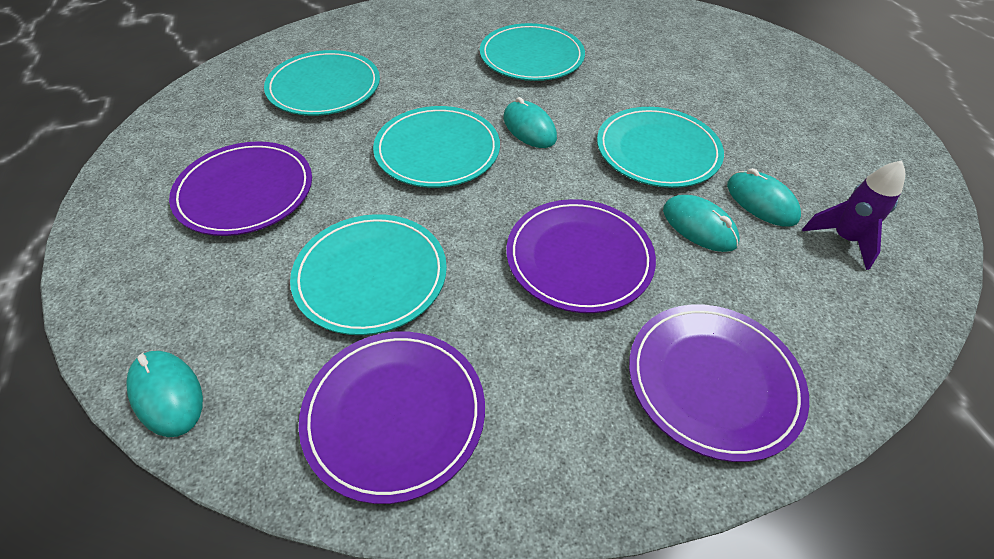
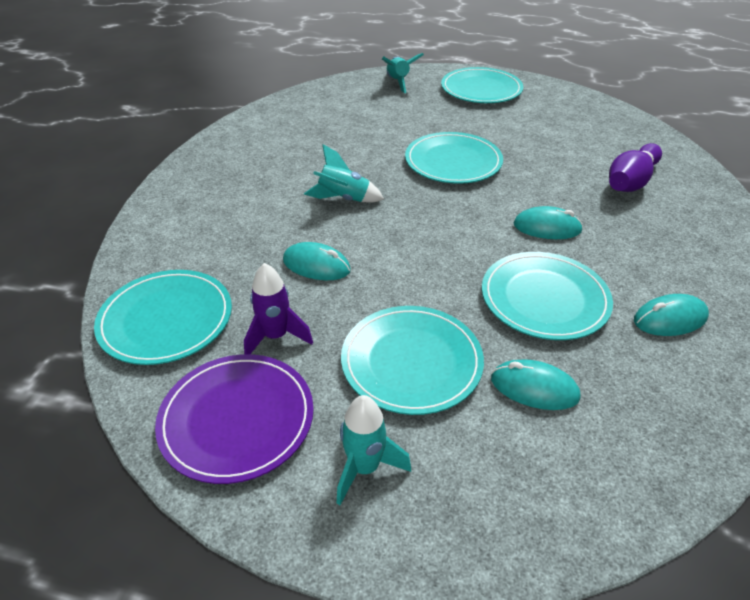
purple bowling pin: 0 -> 1
purple plate: 4 -> 1
turquoise rocket: 0 -> 3

